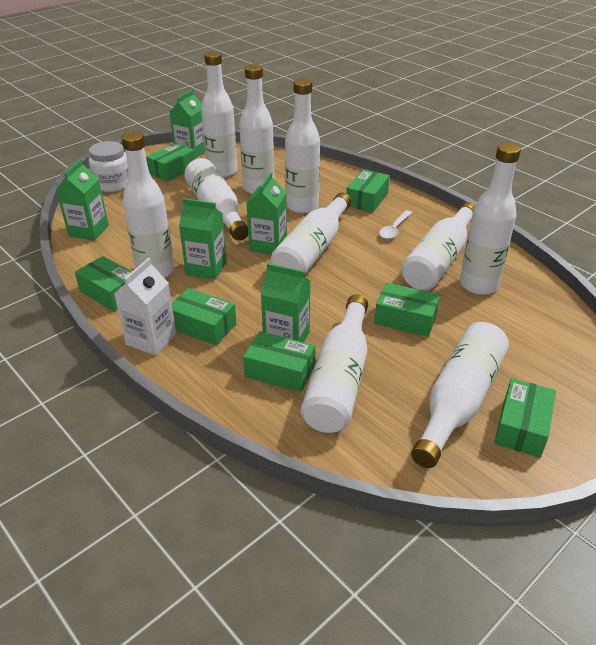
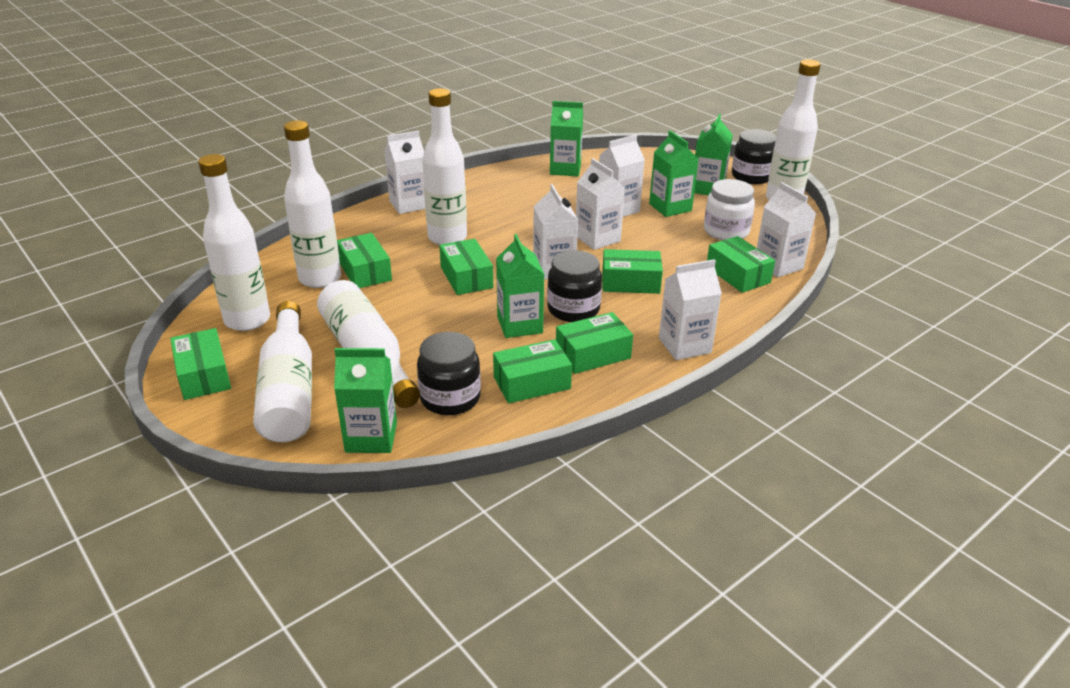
black jar: 0 -> 3
white bottle: 10 -> 6
white carton: 1 -> 6
white spoon: 1 -> 0

